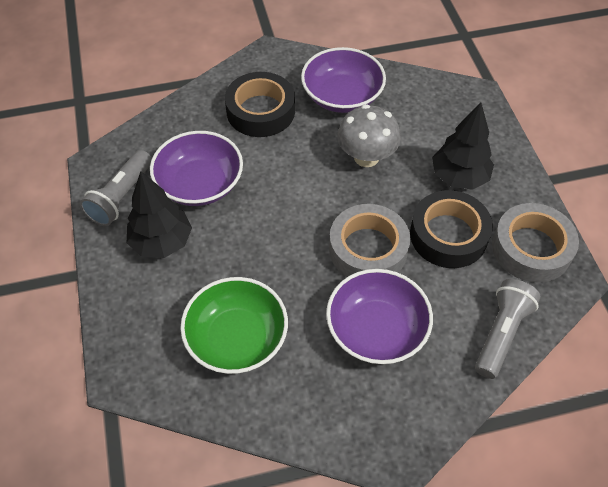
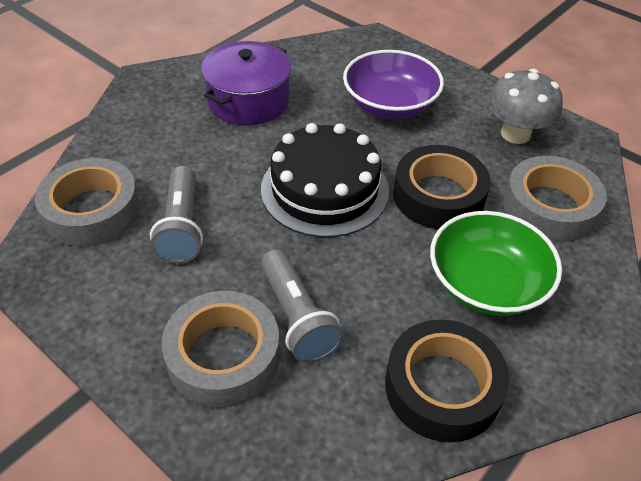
black cake: 0 -> 1
black tree: 2 -> 0
grey tape: 2 -> 3
purple bowl: 3 -> 1
purple pot: 0 -> 1

